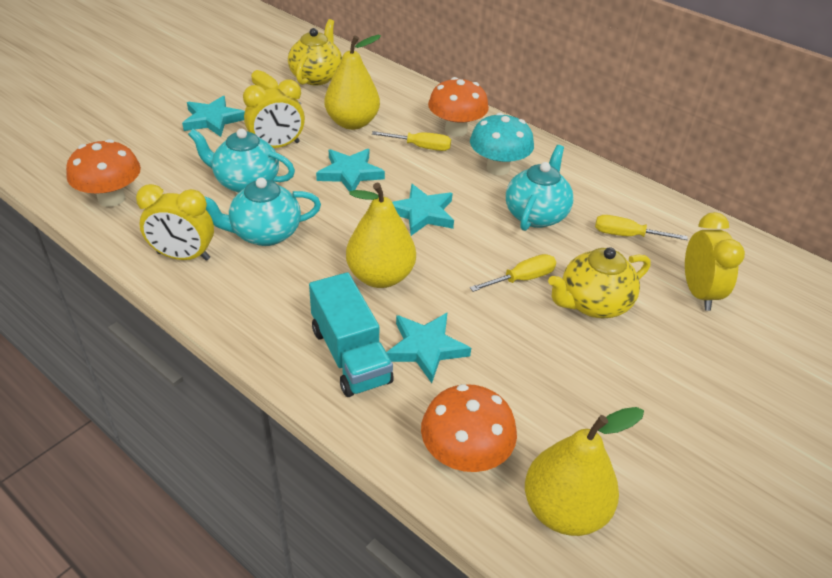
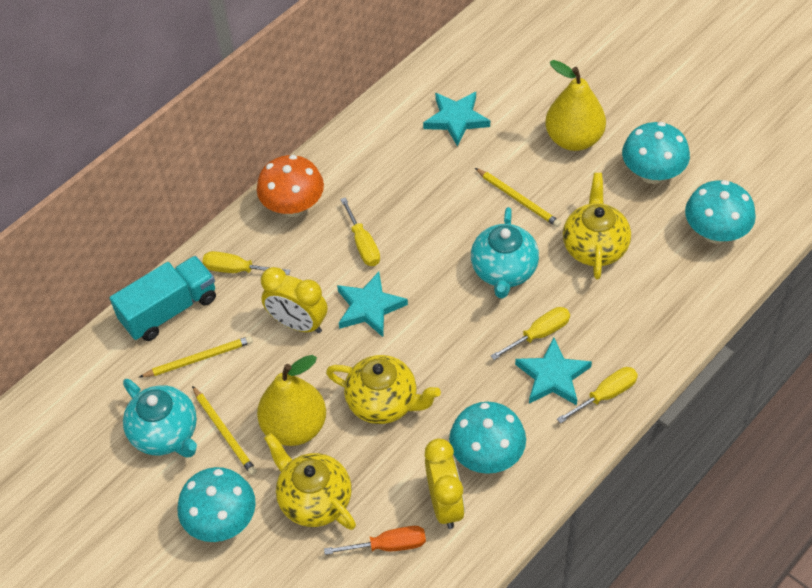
orange mushroom: 3 -> 1
orange screwdriver: 0 -> 1
turquoise mushroom: 1 -> 4
turquoise star: 4 -> 3
turquoise teapot: 3 -> 2
yellow clock: 3 -> 2
yellow pear: 3 -> 2
yellow pencil: 0 -> 3
yellow teapot: 2 -> 3

